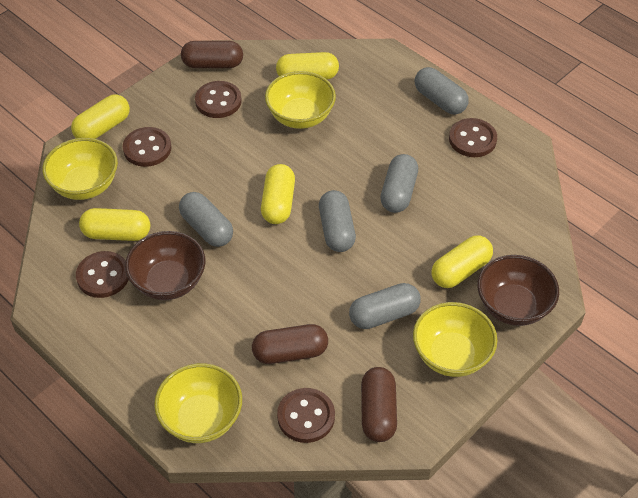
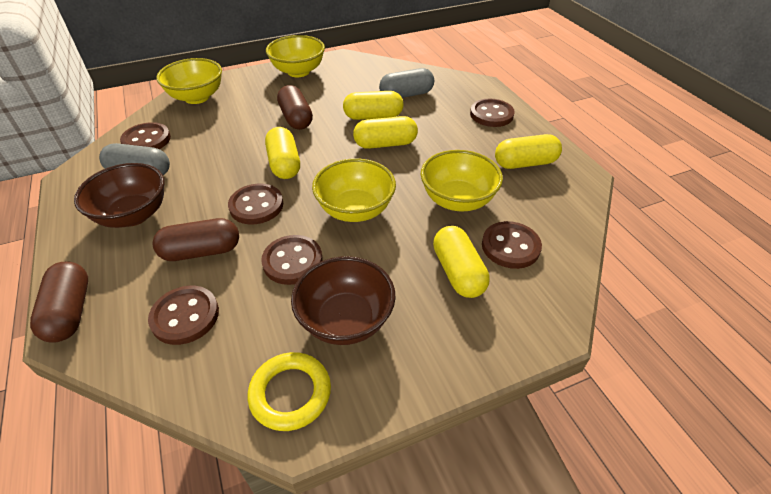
brown button: 5 -> 6
grey capsule: 5 -> 2
yellow ring: 0 -> 1

